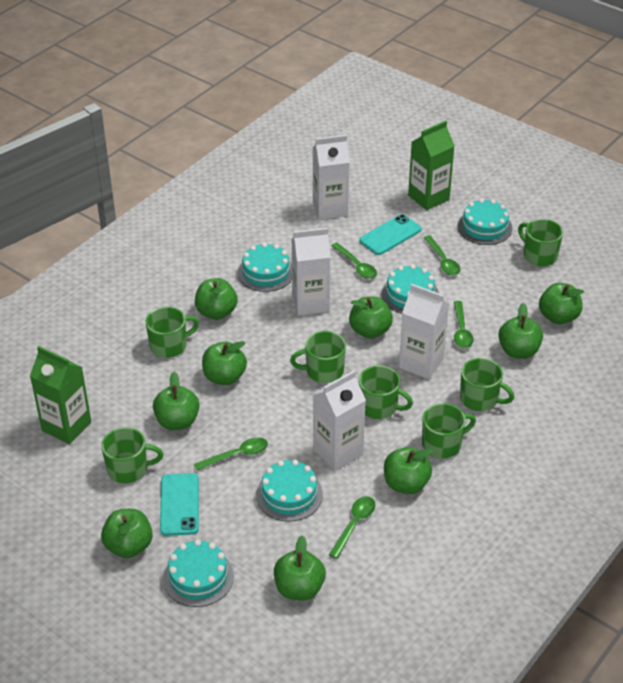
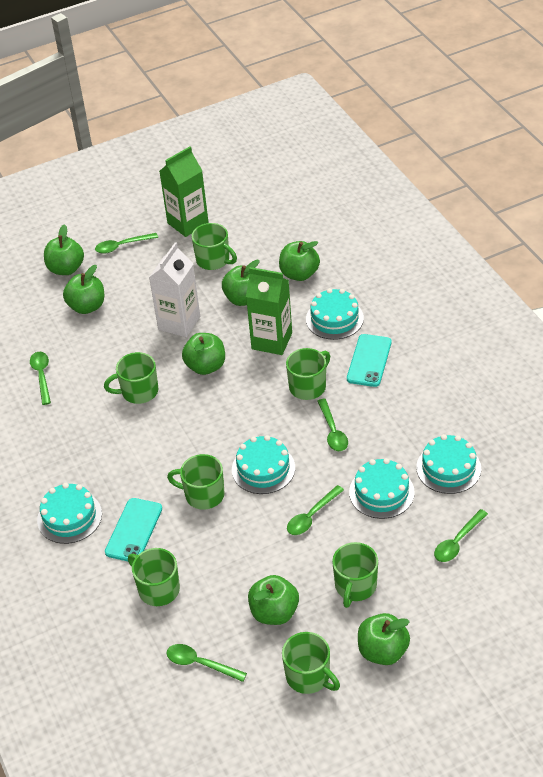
green apple: 9 -> 7
green spoon: 5 -> 6
white carton: 4 -> 1

